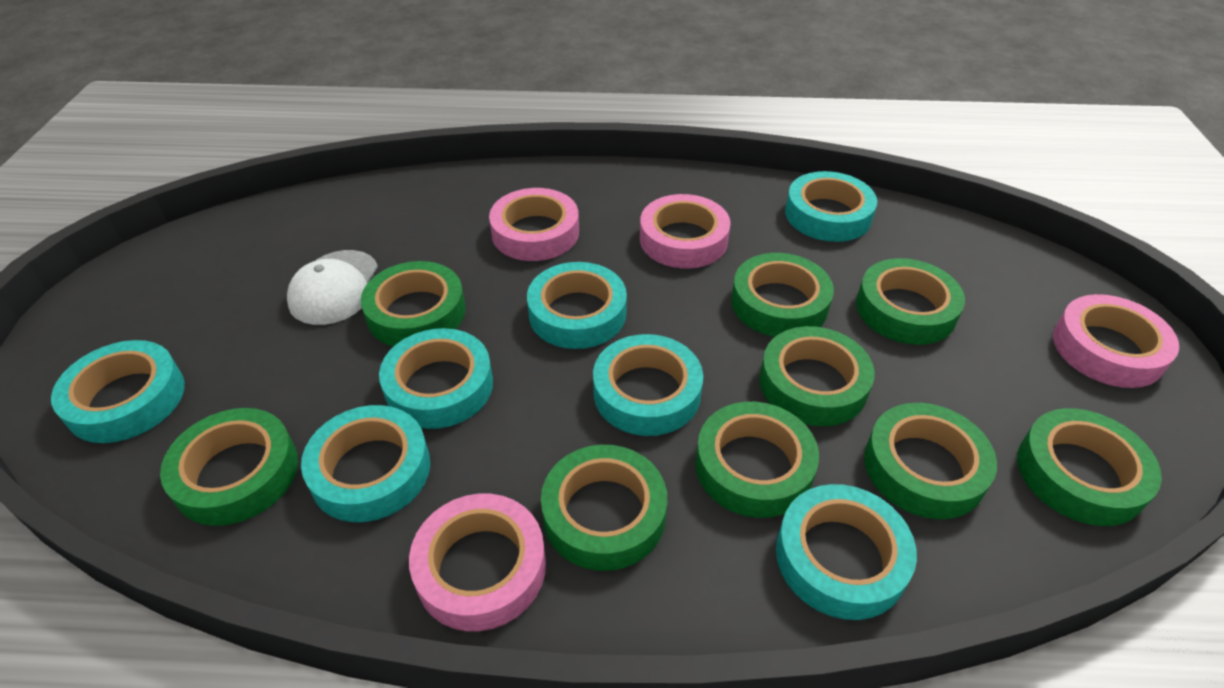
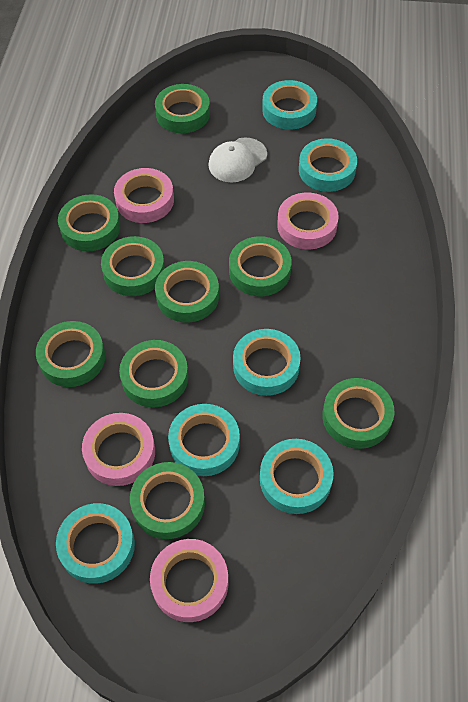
turquoise tape: 7 -> 6

